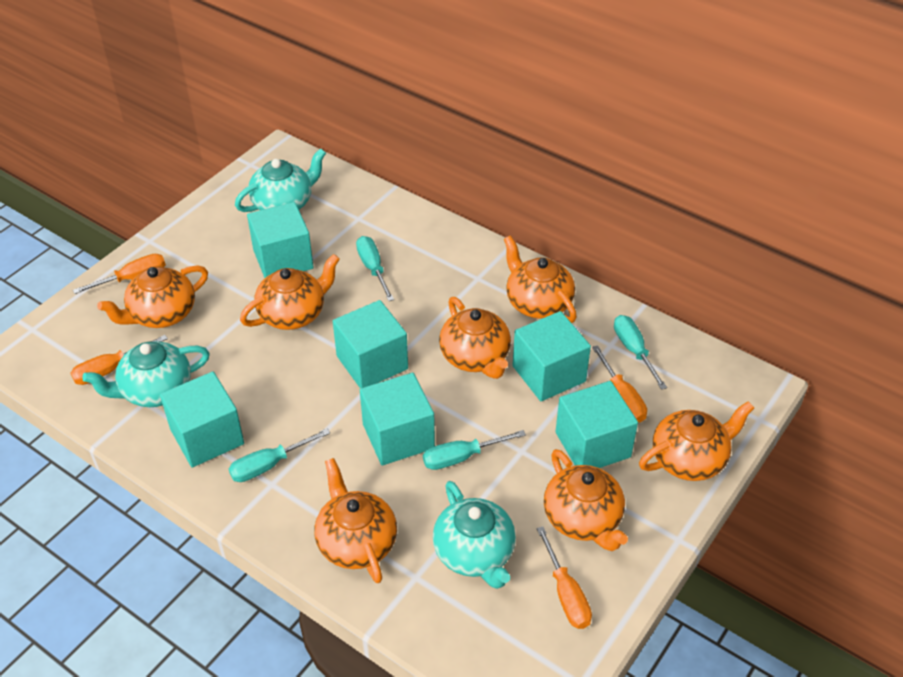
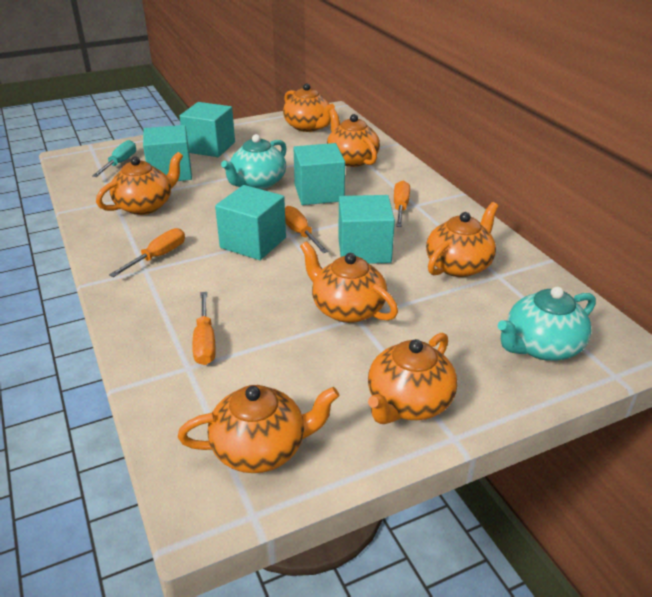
turquoise cube: 6 -> 5
turquoise screwdriver: 4 -> 1
turquoise teapot: 3 -> 2

